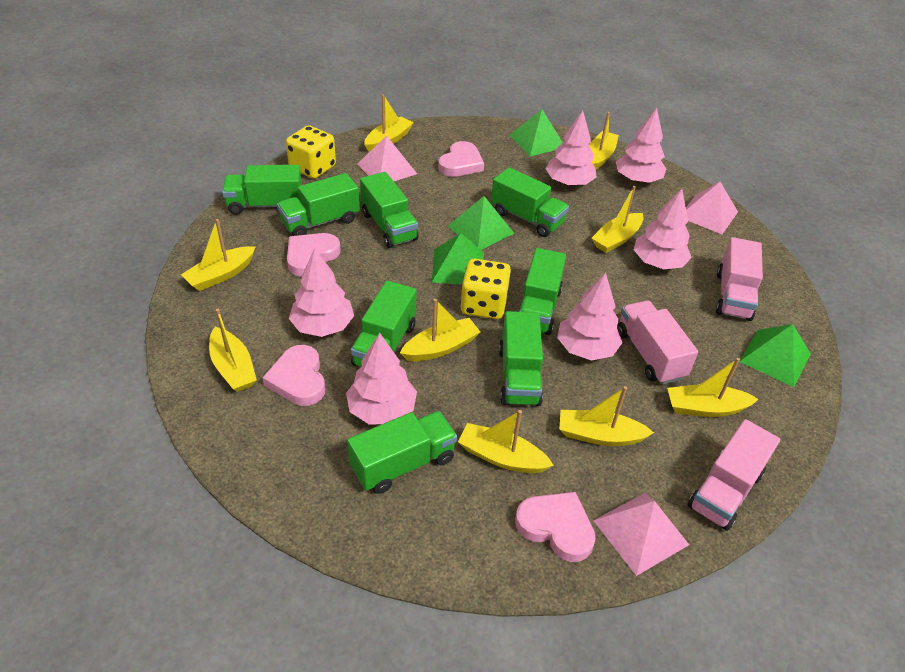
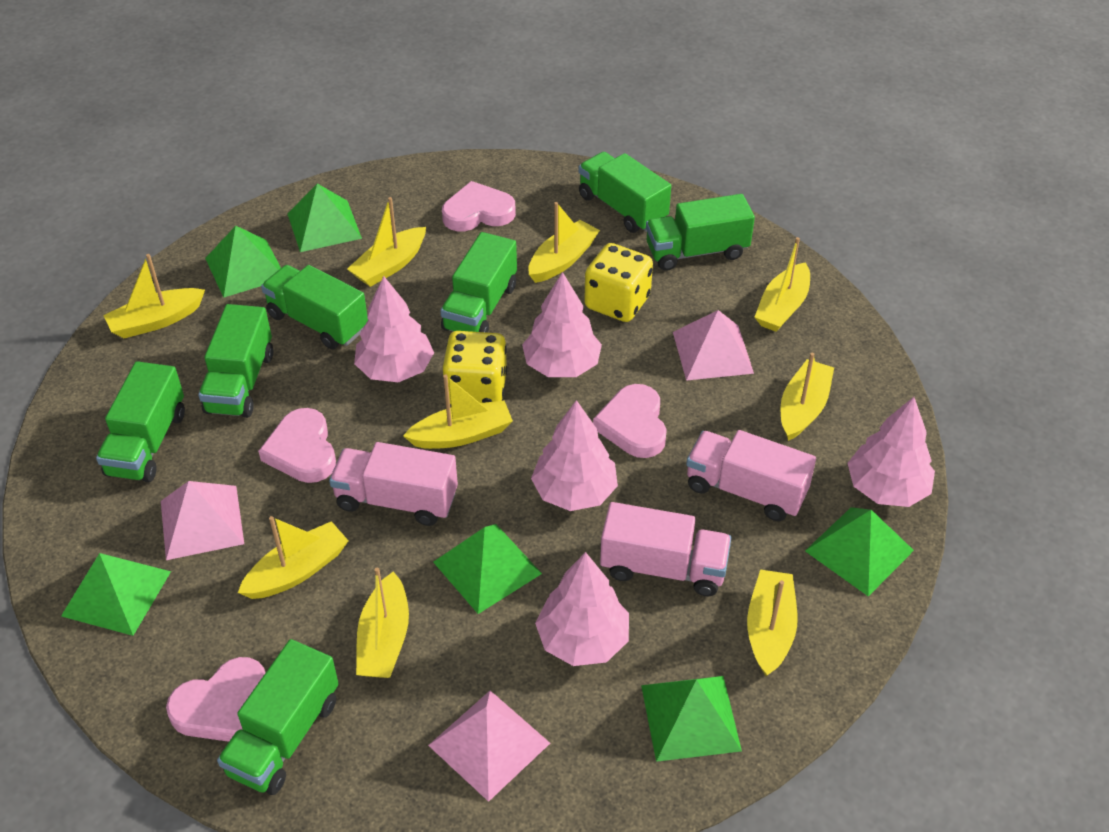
green pyramid: 4 -> 6
green truck: 8 -> 7
pink tree: 6 -> 5

